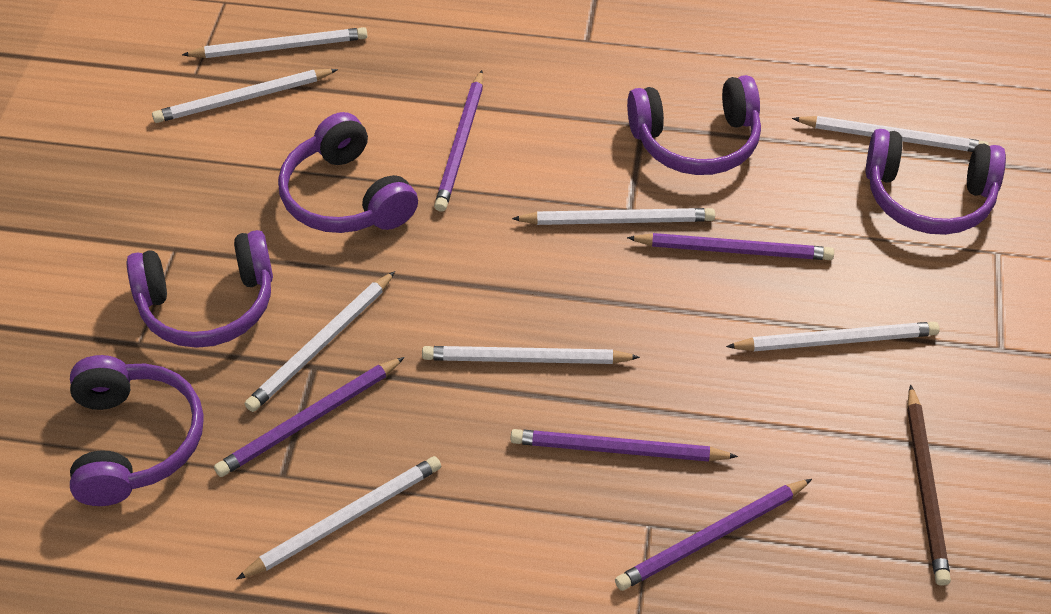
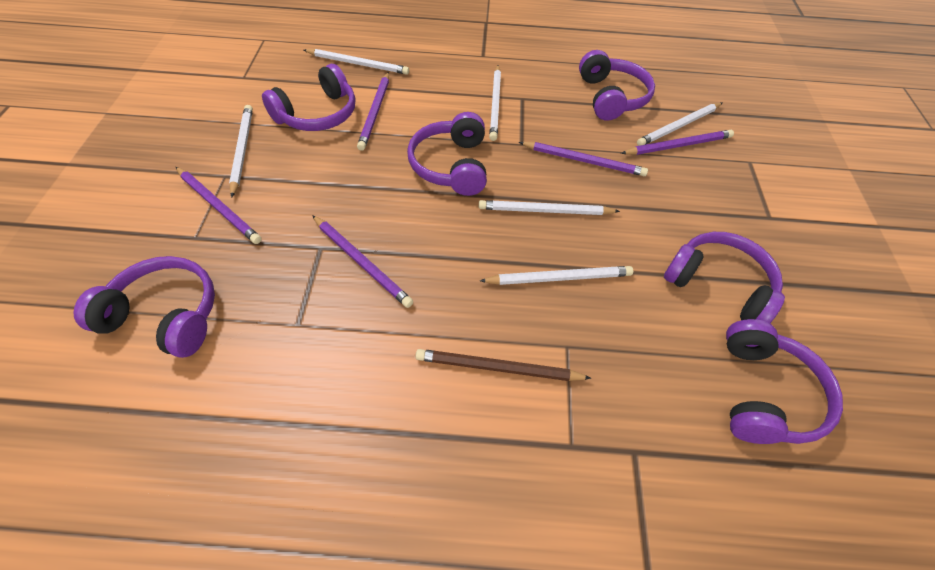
purple headphones: 5 -> 6
white pencil: 8 -> 6

